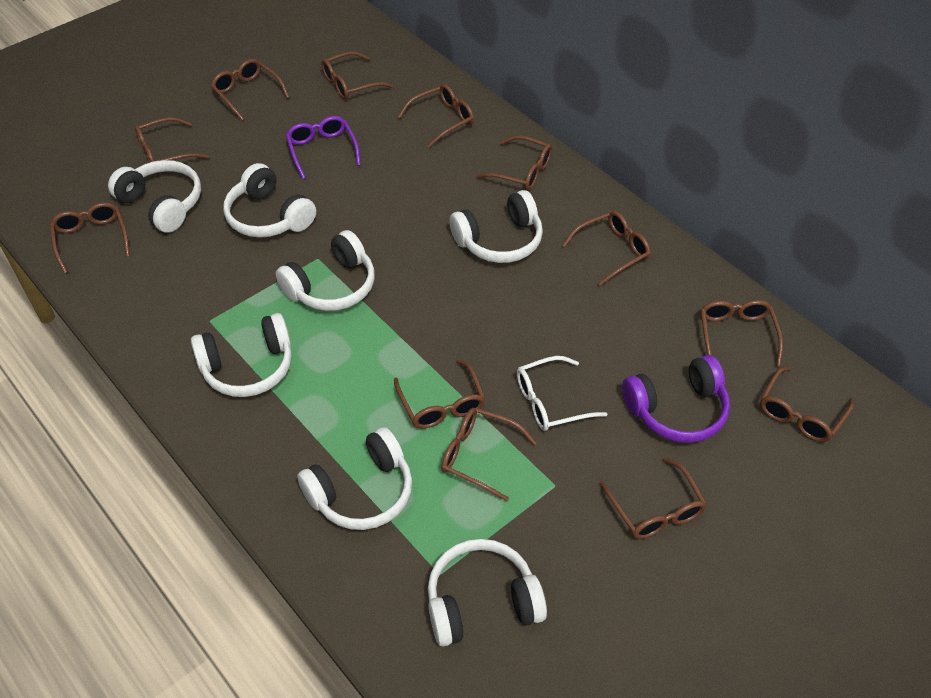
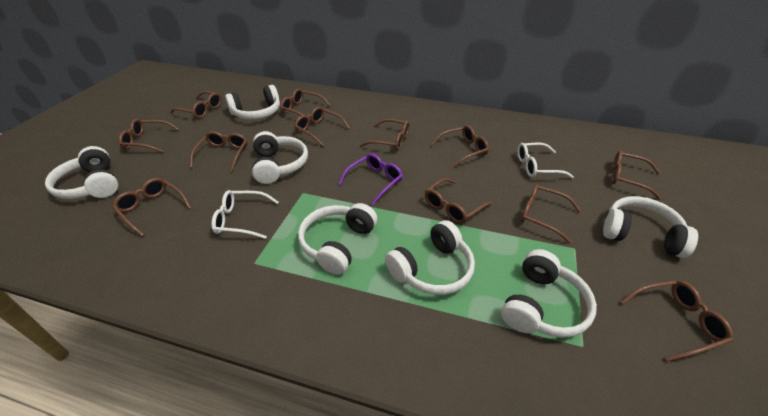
purple headphones: 1 -> 0
white glasses: 1 -> 2

